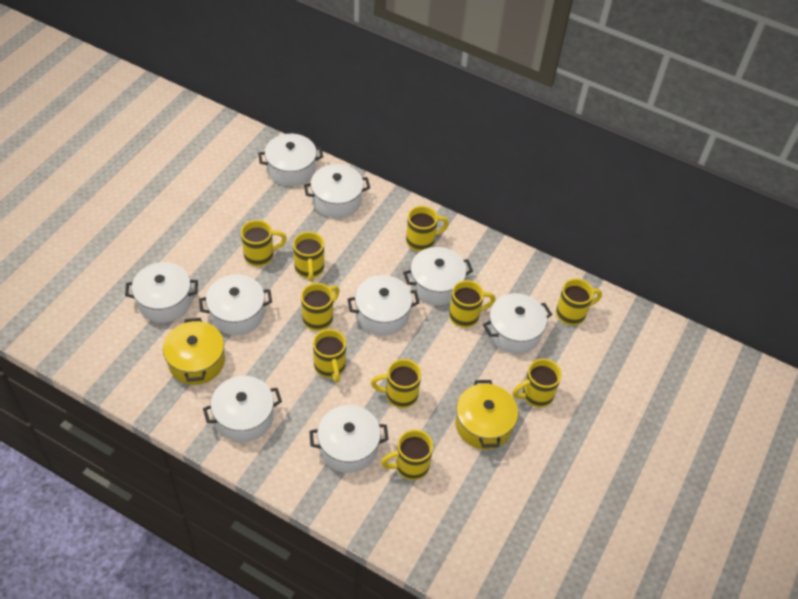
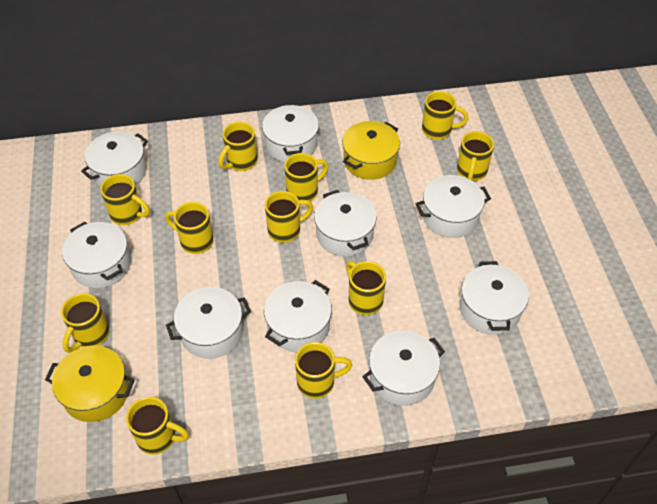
yellow mug: 10 -> 11

